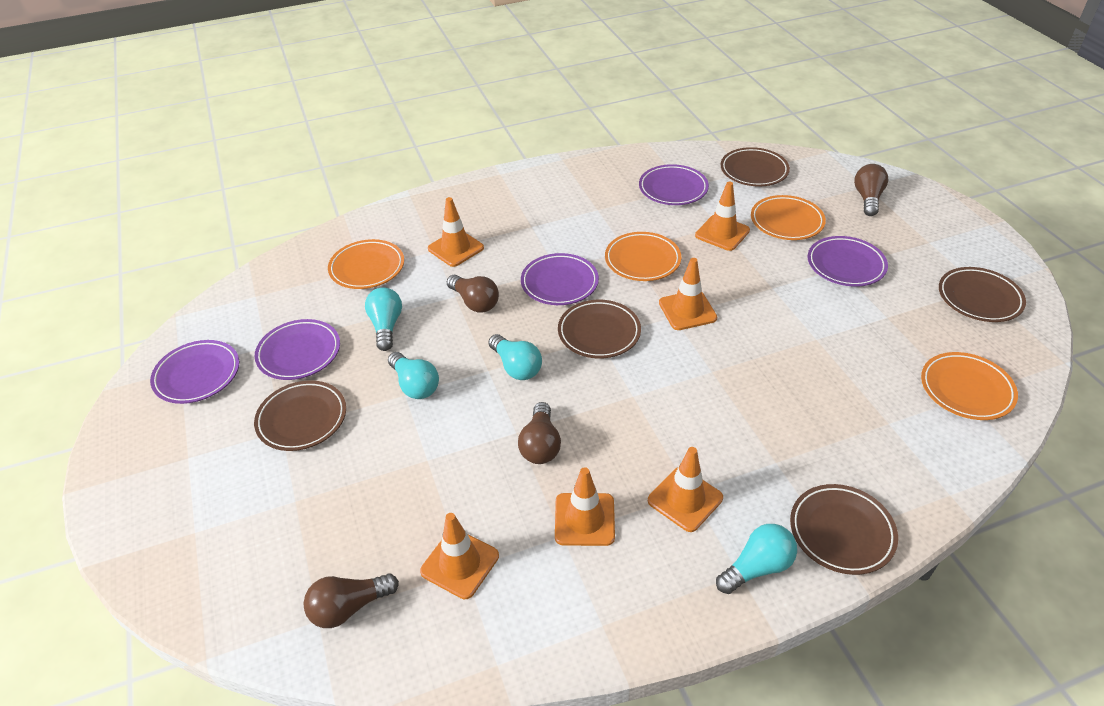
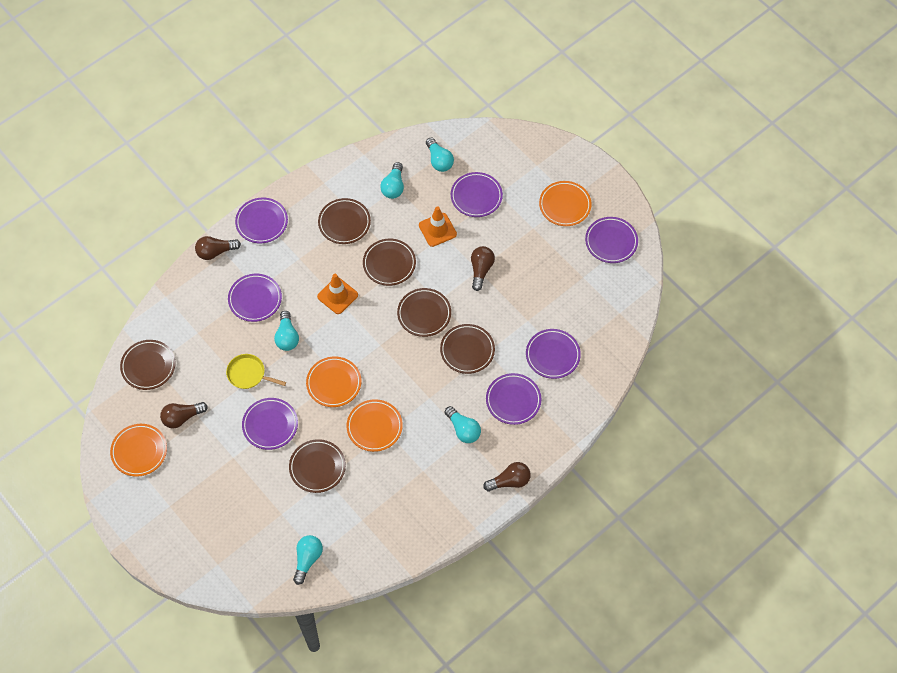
brown plate: 5 -> 6
orange traffic cone: 6 -> 2
purple plate: 5 -> 7
turquoise light bulb: 4 -> 5
yellow pan: 0 -> 1

